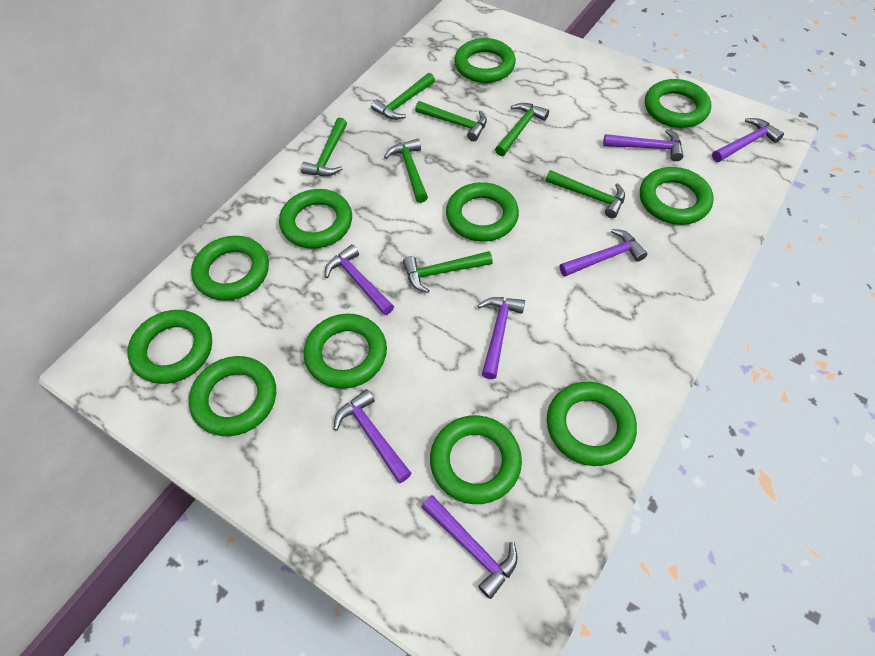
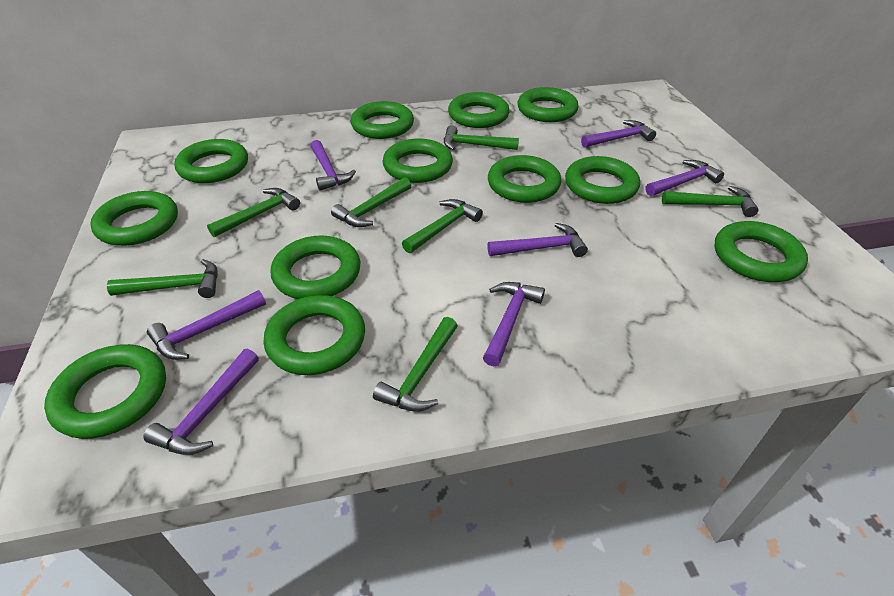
green ring: 11 -> 12

